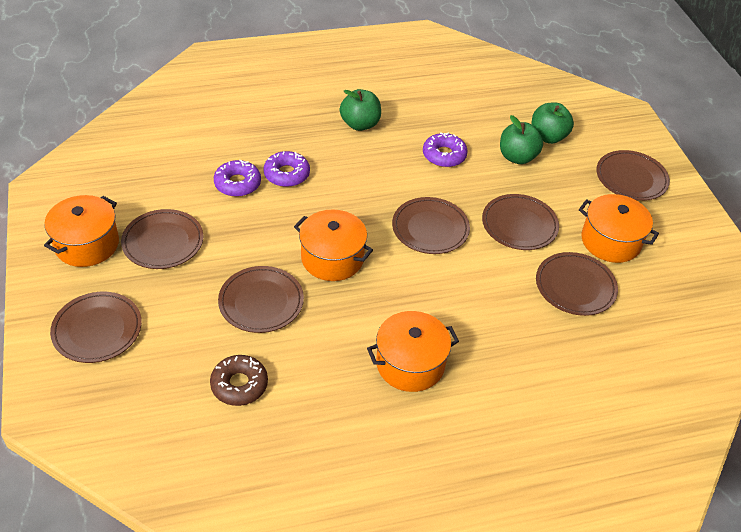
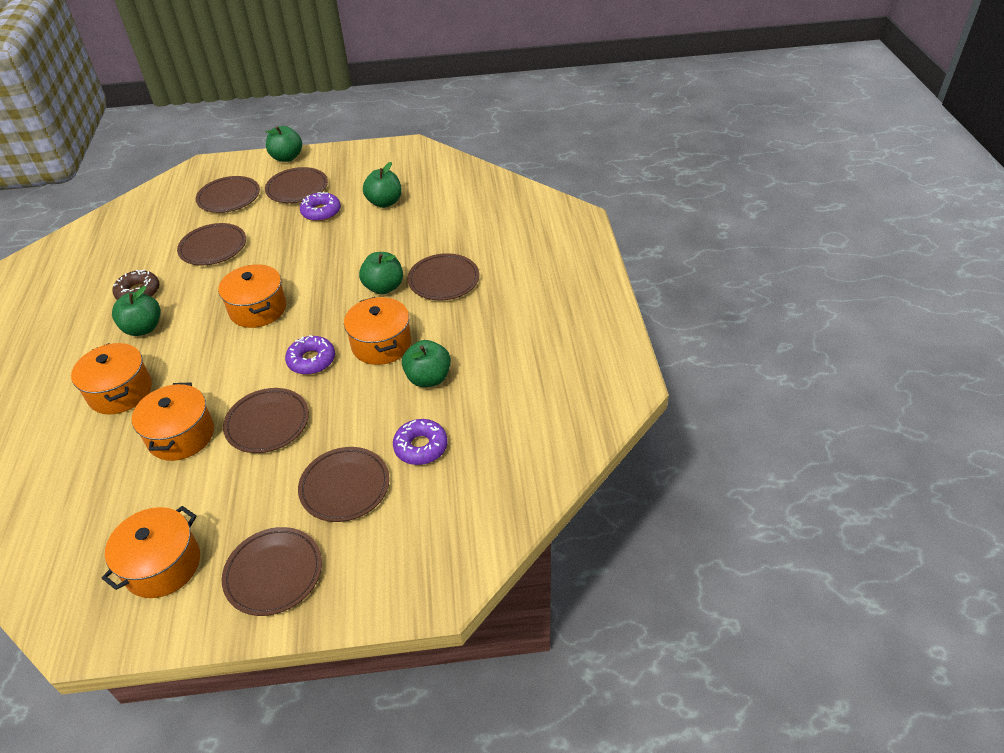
green apple: 3 -> 5
orange pot: 4 -> 5

